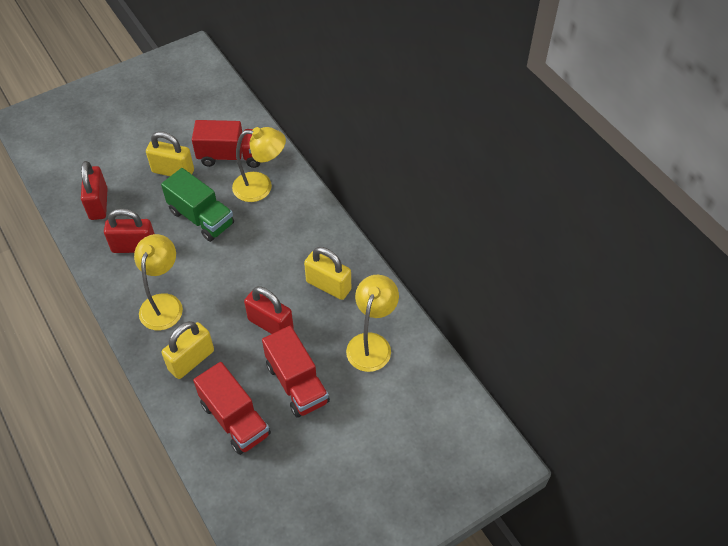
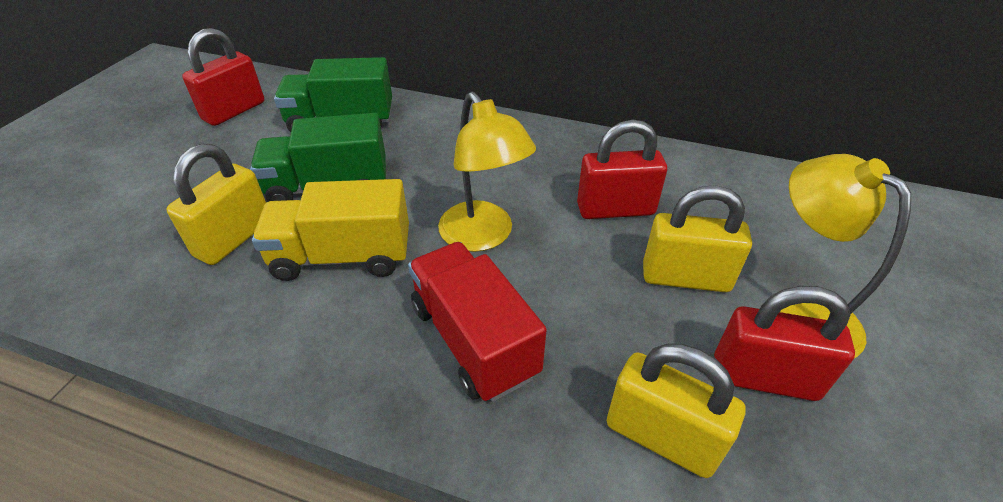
green truck: 1 -> 2
red truck: 3 -> 1
yellow lamp: 3 -> 2
yellow truck: 0 -> 1

